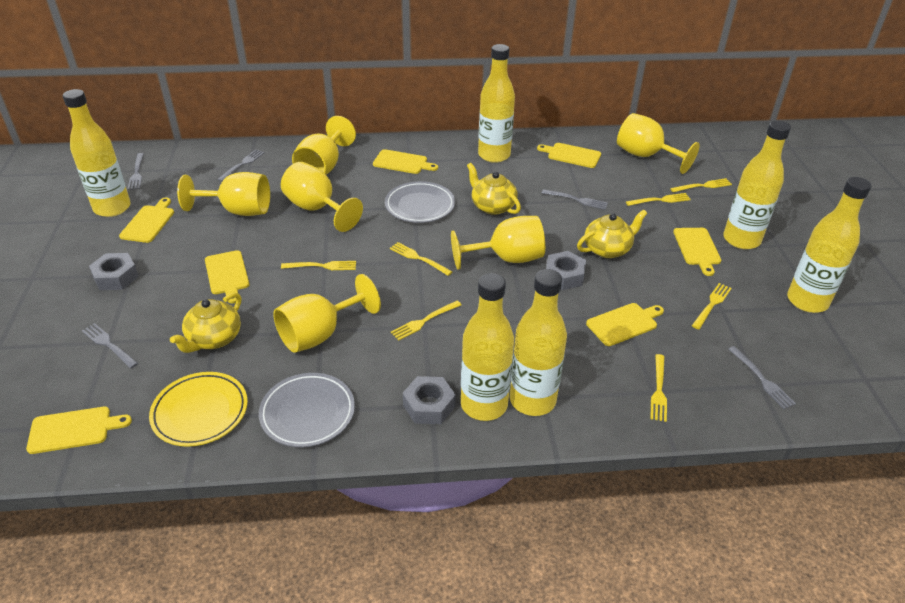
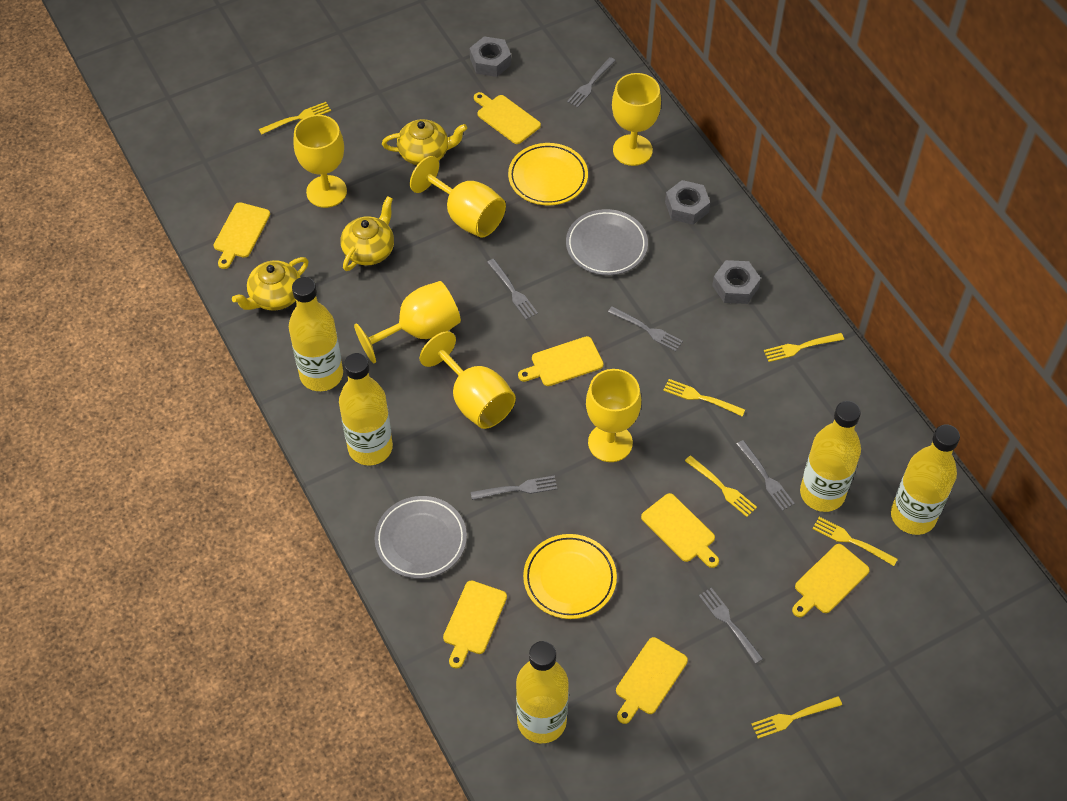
grey fork: 5 -> 6
yellow bottle: 6 -> 5
yellow fork: 7 -> 6
yellow plate: 1 -> 2

